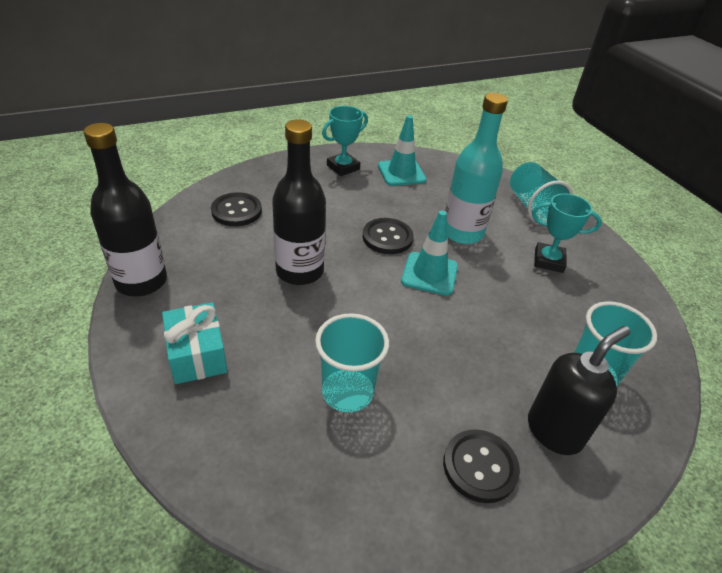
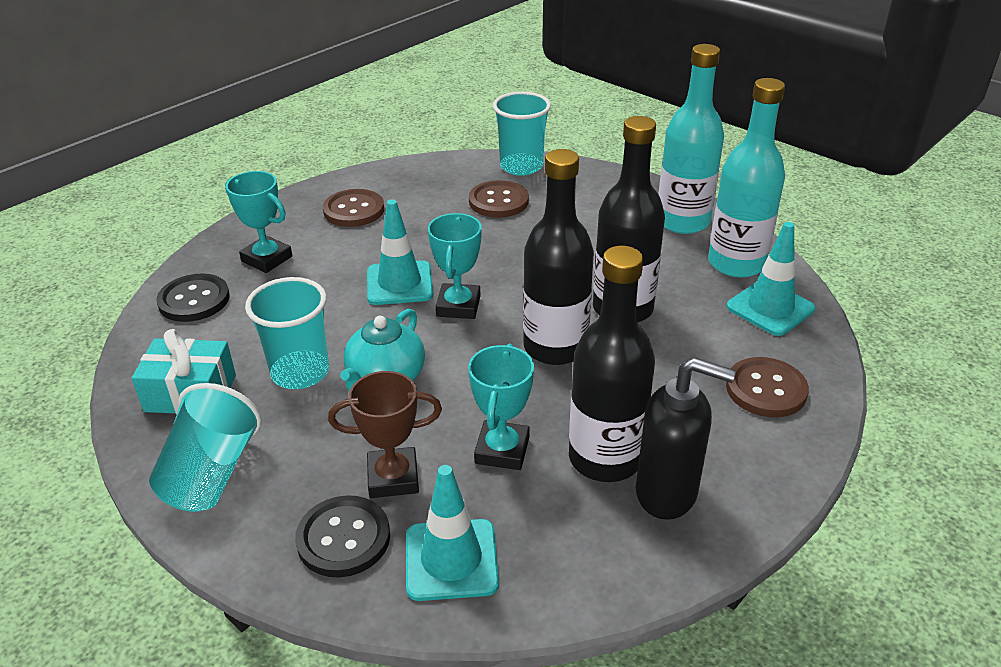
black bottle: 2 -> 3
black button: 3 -> 2
brown button: 0 -> 3
brown trophy: 0 -> 1
turquoise bottle: 1 -> 2
turquoise teapot: 0 -> 1
turquoise traffic cone: 2 -> 3
turquoise trophy: 2 -> 3

